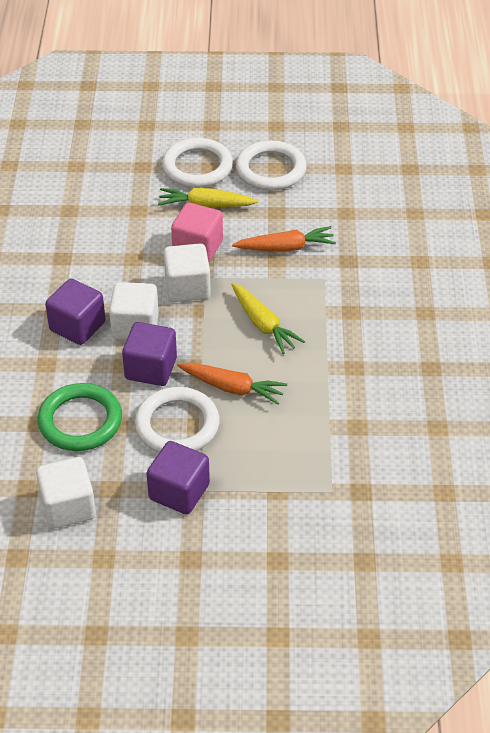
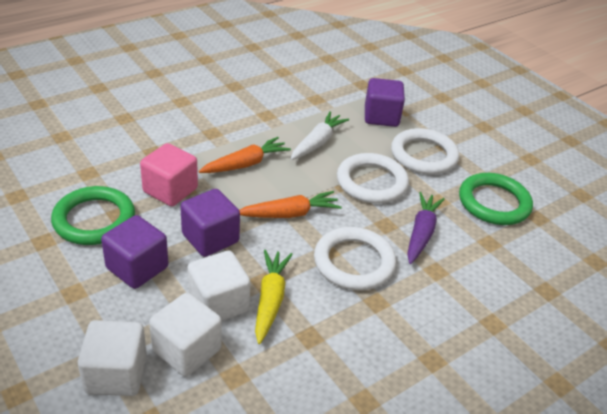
green ring: 1 -> 2
purple carrot: 0 -> 1
white carrot: 0 -> 1
yellow carrot: 2 -> 1

